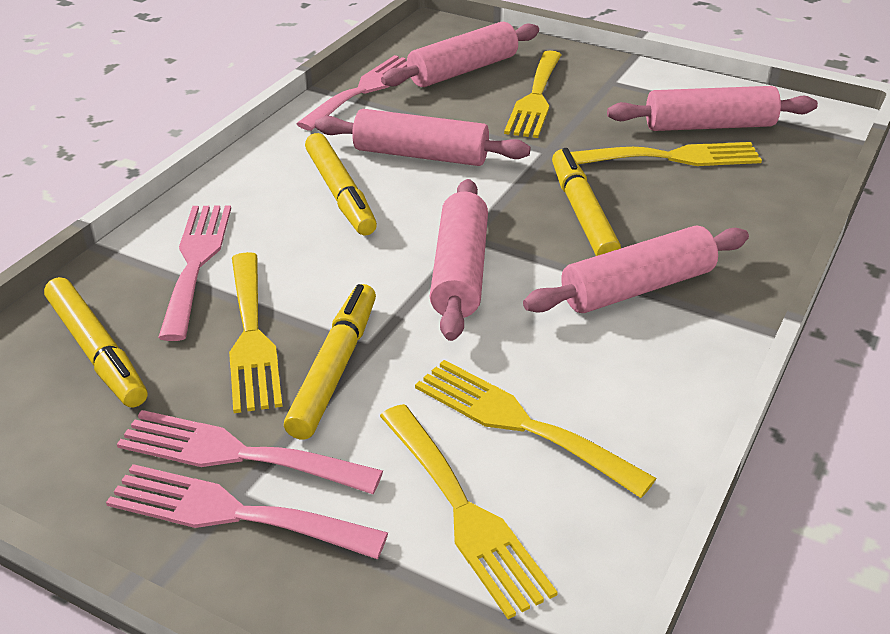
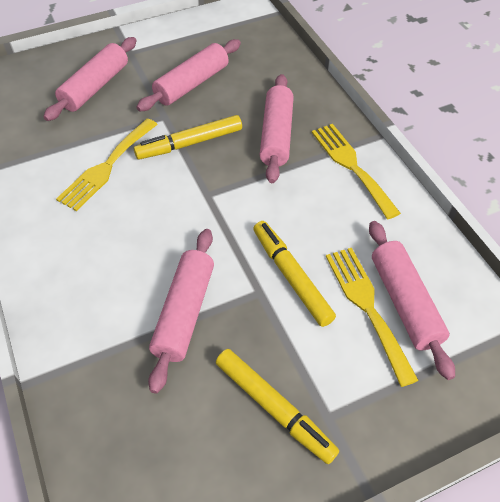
pink fork: 4 -> 0
yellow fork: 5 -> 3
yellow marker: 4 -> 3

